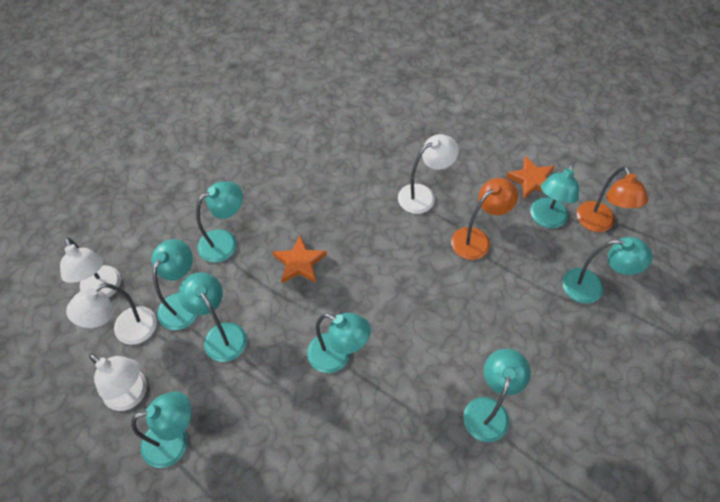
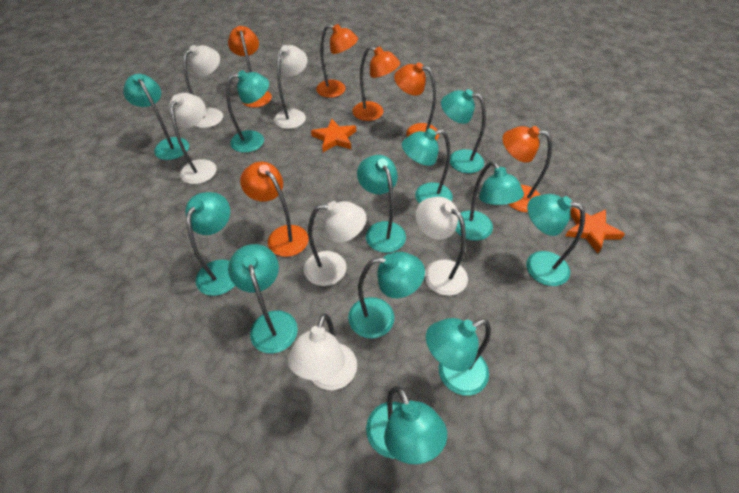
orange lamp: 2 -> 6
turquoise lamp: 8 -> 12
white lamp: 4 -> 6

